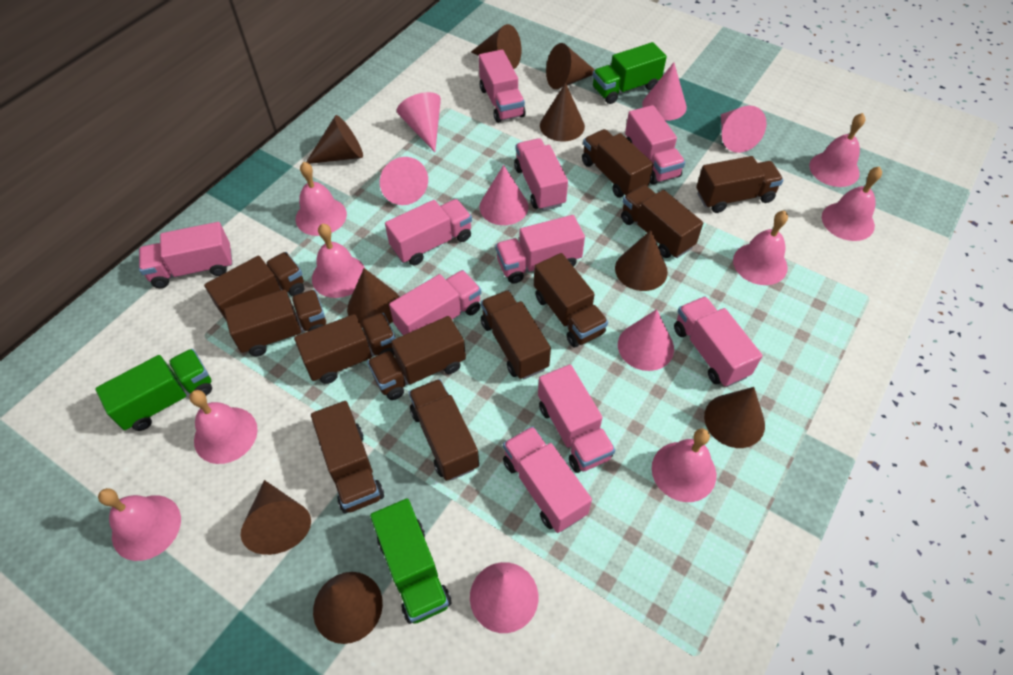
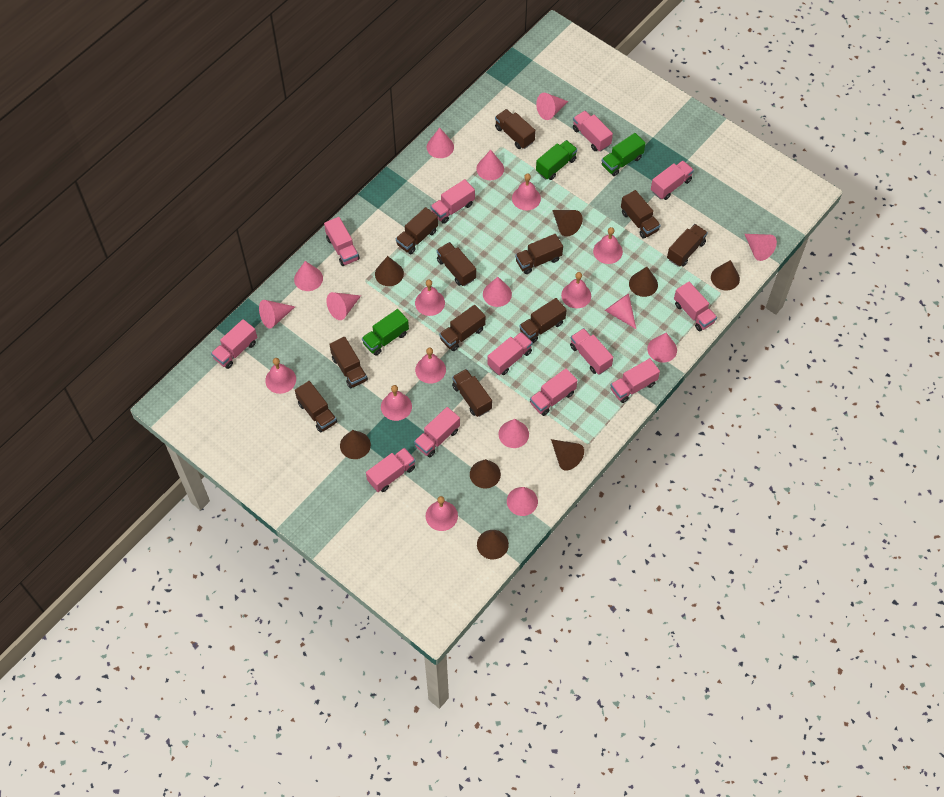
brown cone: 9 -> 8
pink cone: 7 -> 12
pink truck: 10 -> 12

